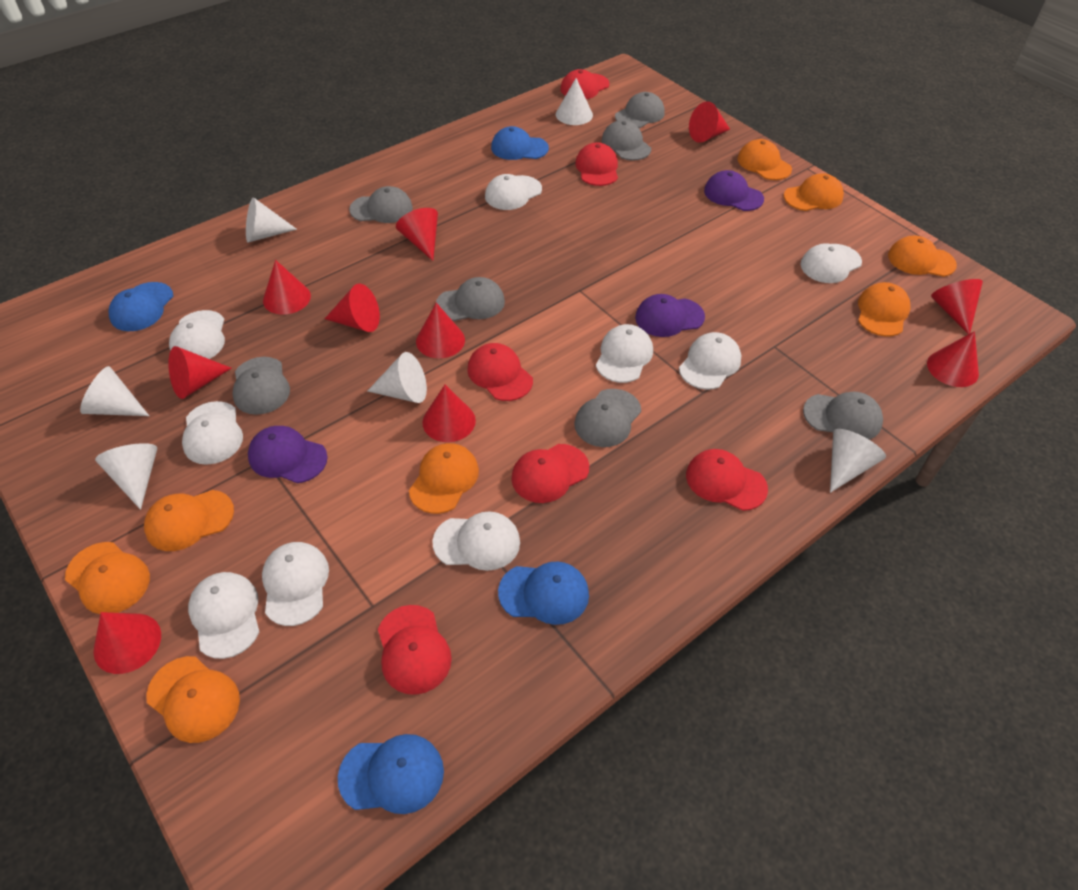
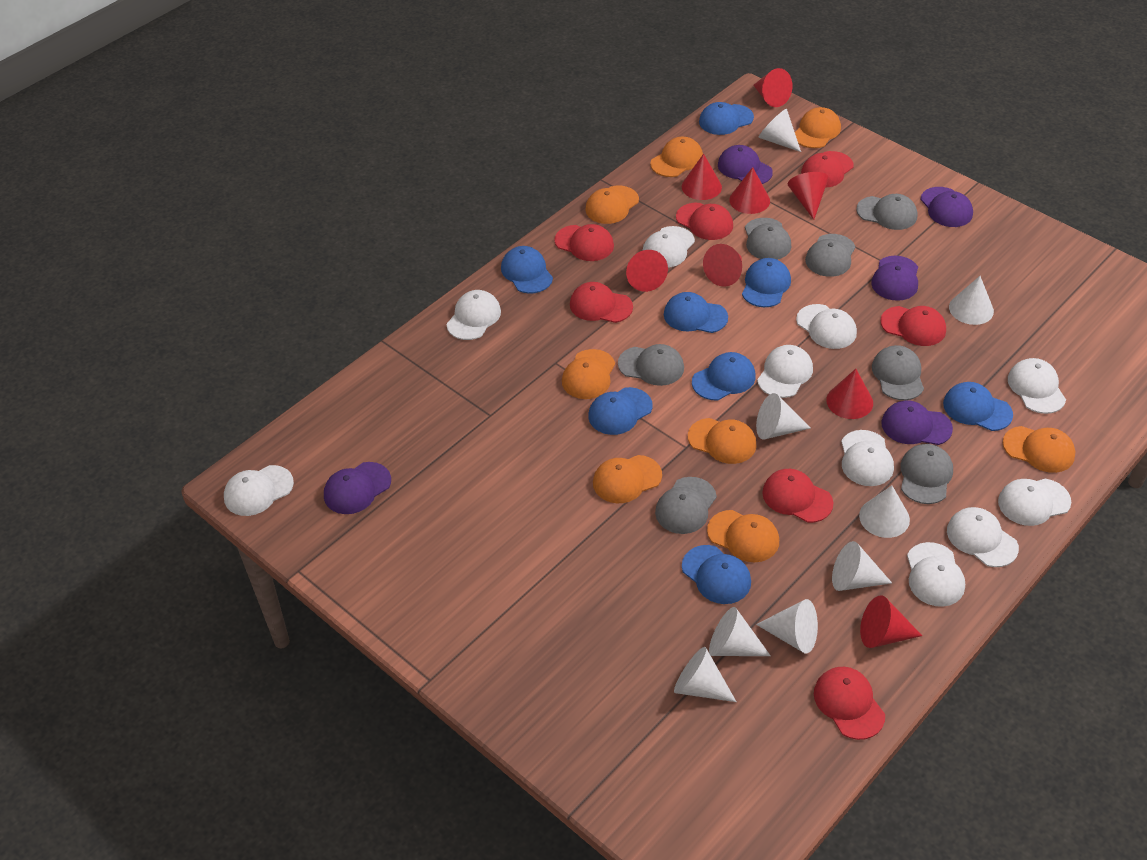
blue cap: 4 -> 8
purple cap: 3 -> 5
red cap: 6 -> 7
red cone: 10 -> 8
white cap: 9 -> 10
white cone: 6 -> 8

